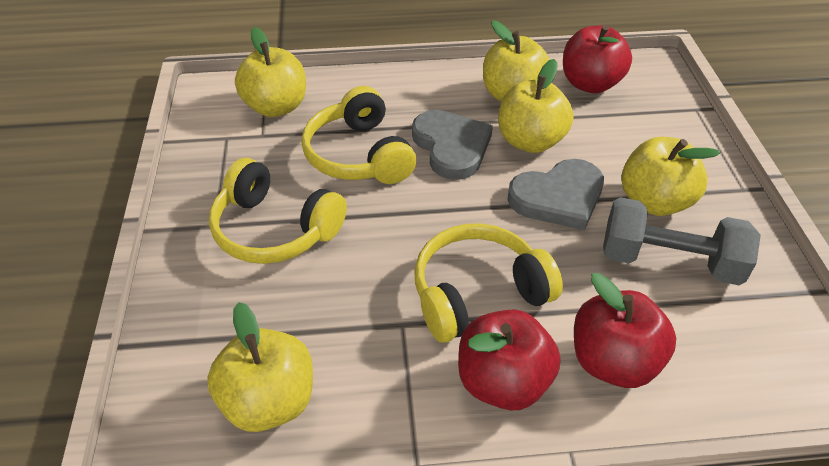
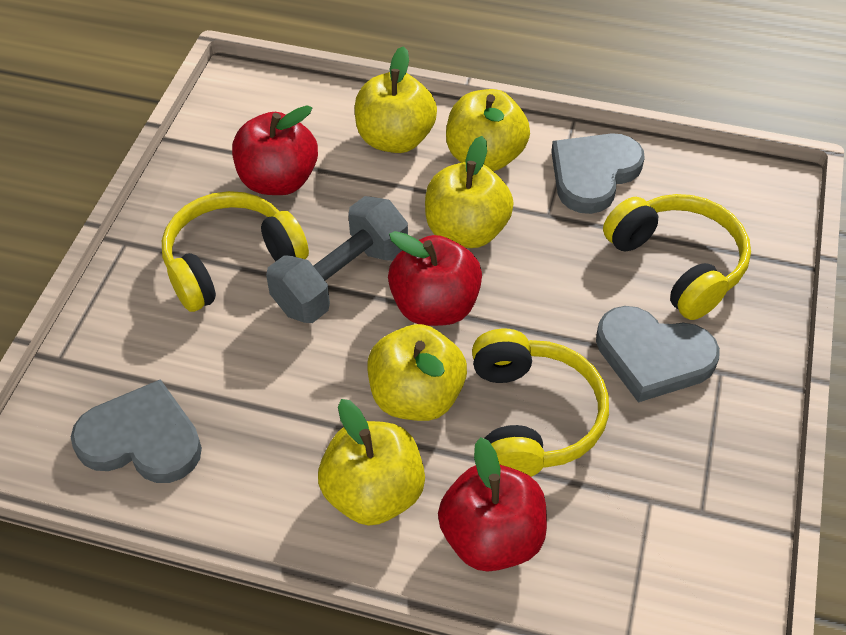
grey heart: 2 -> 3

